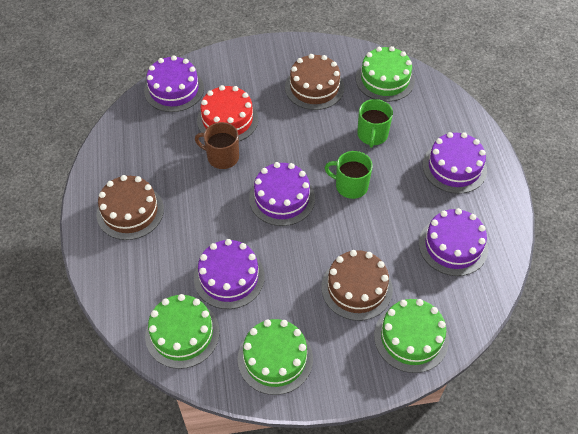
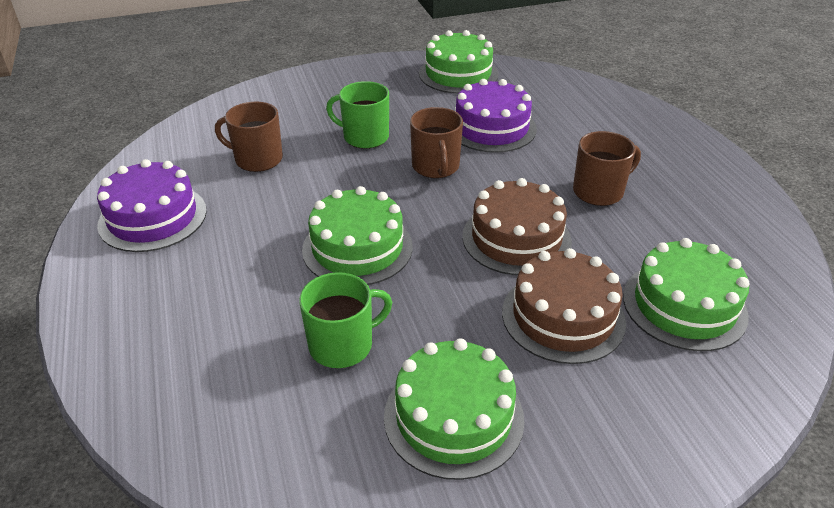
brown cake: 3 -> 2
brown mug: 1 -> 3
purple cake: 5 -> 2
red cake: 1 -> 0

